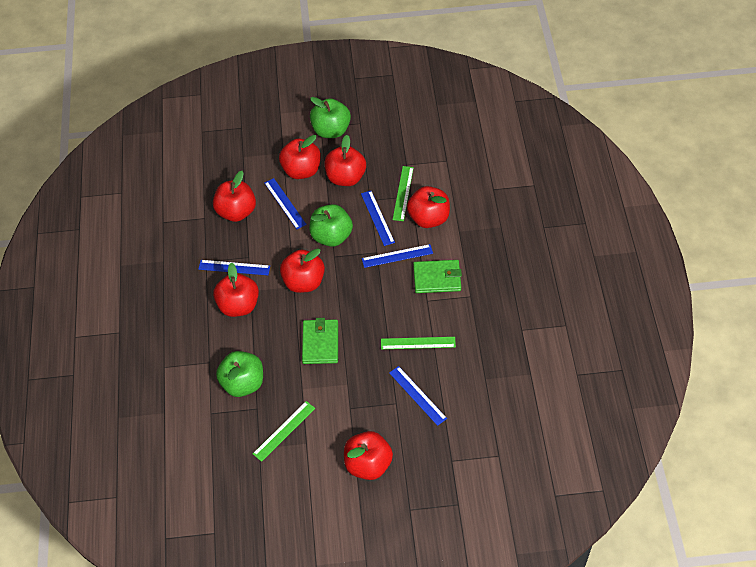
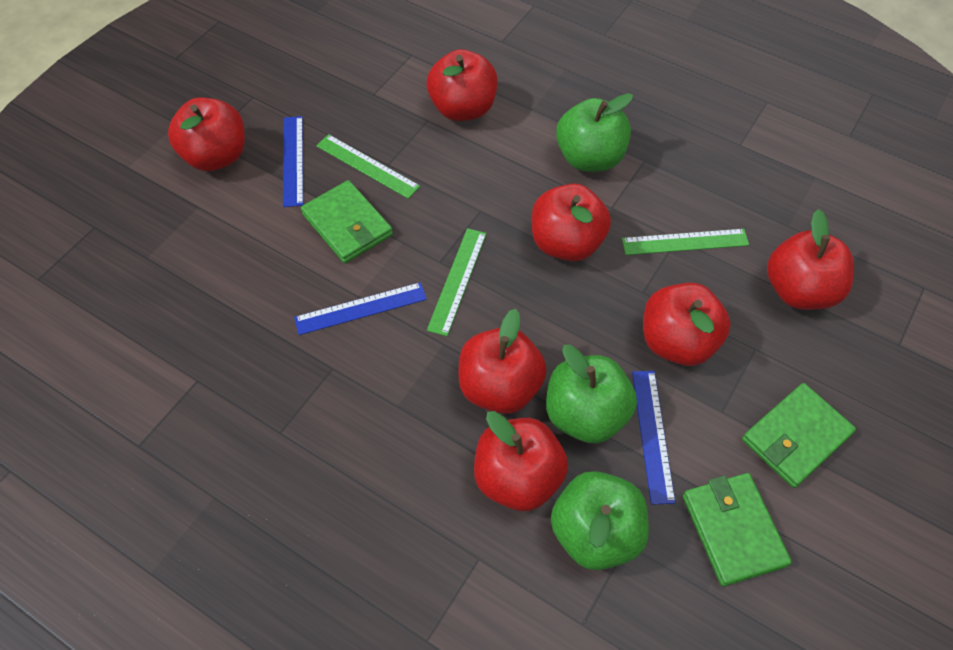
blue ruler: 5 -> 3
green wallet: 2 -> 3

